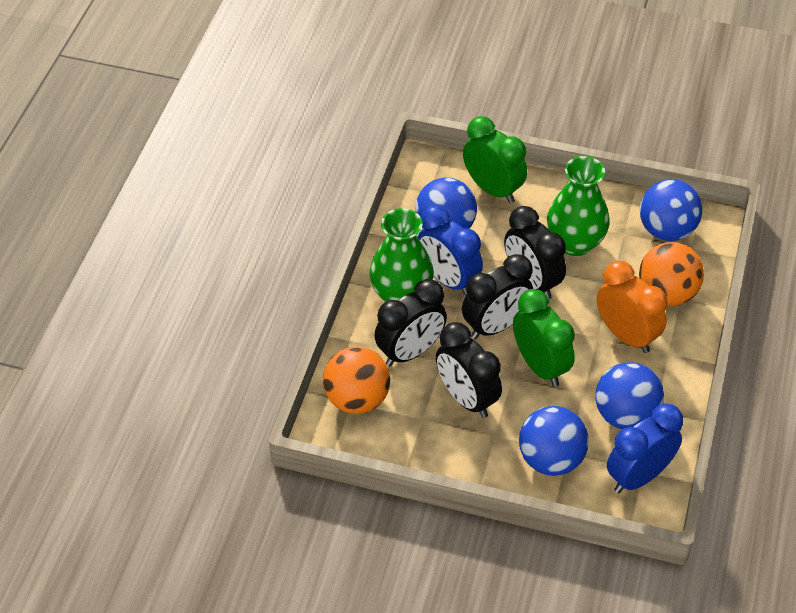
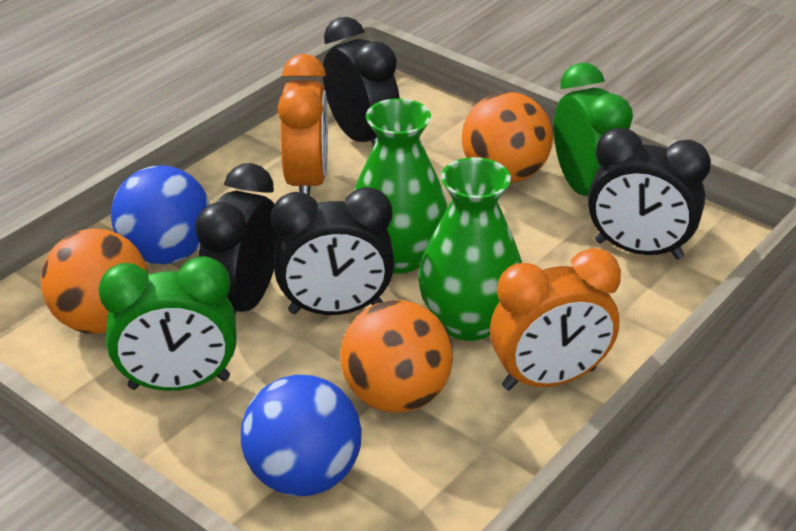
blue ball: 4 -> 2
blue clock: 2 -> 0
orange ball: 2 -> 3
orange clock: 1 -> 2

